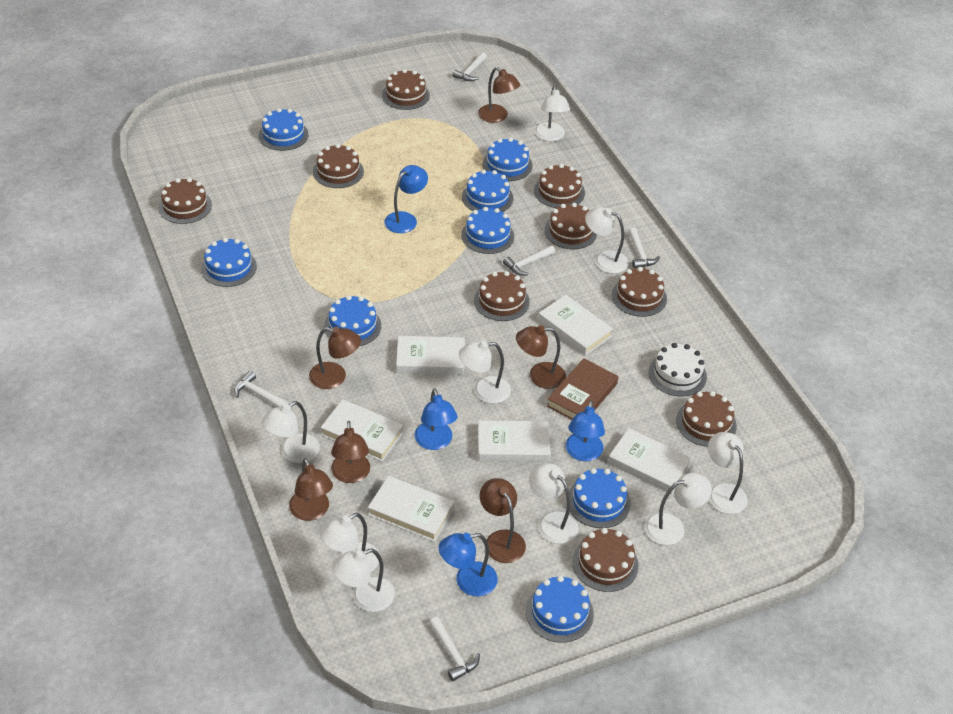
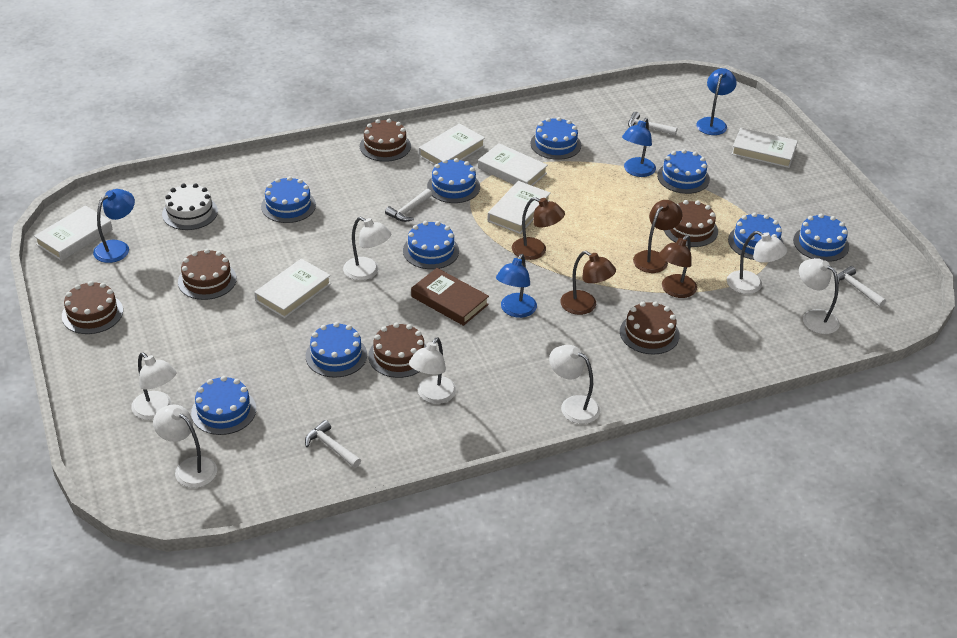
blue cake: 8 -> 9
brown cake: 9 -> 6
brown lamp: 6 -> 4
white hammer: 5 -> 4
white lamp: 9 -> 7

